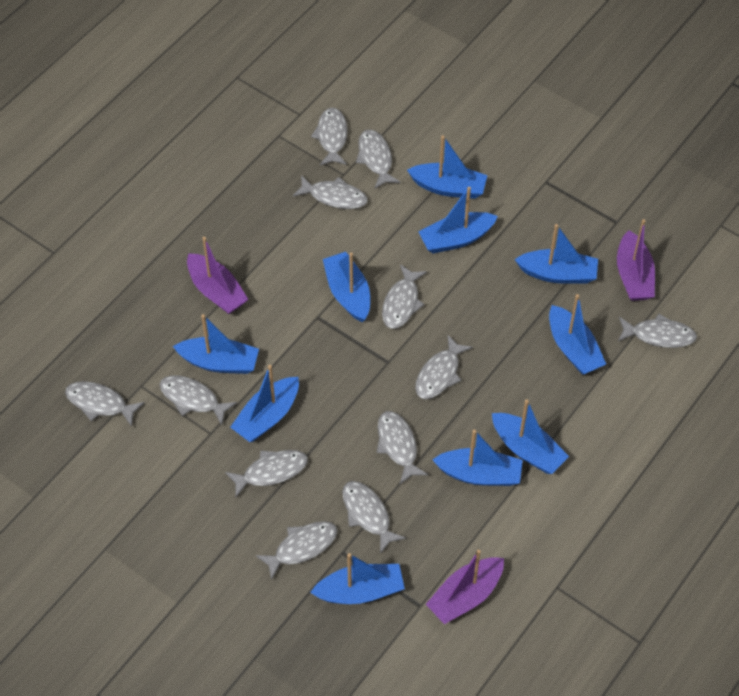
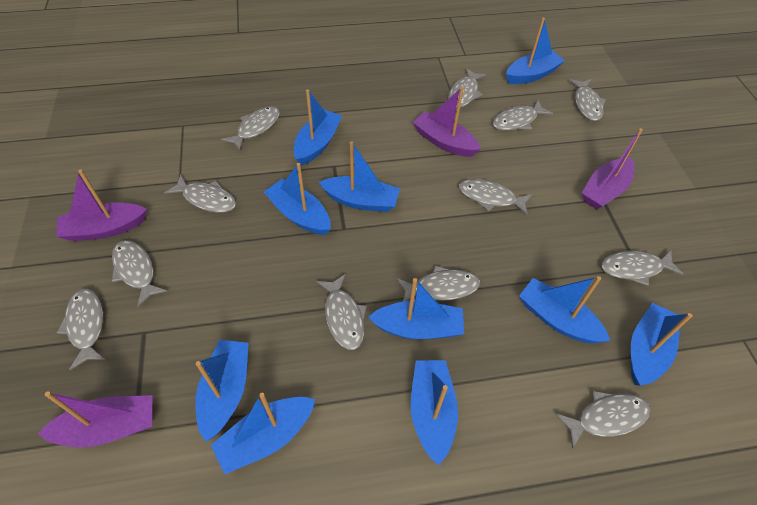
purple boat: 3 -> 4

